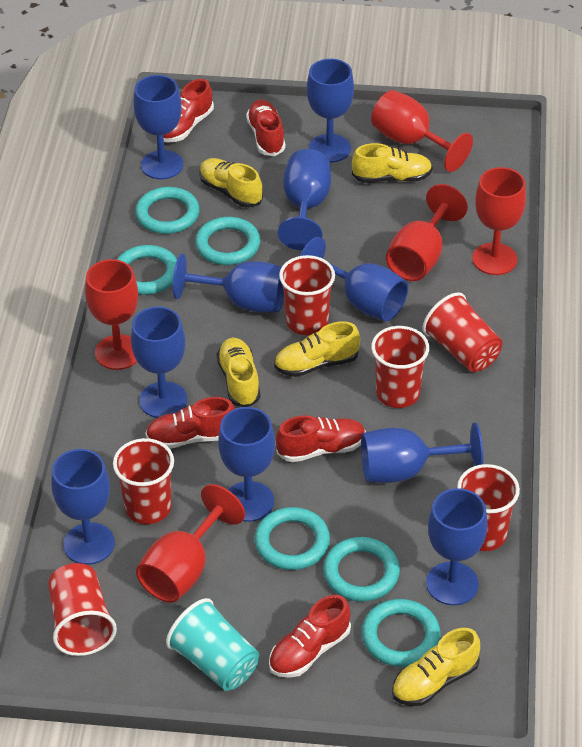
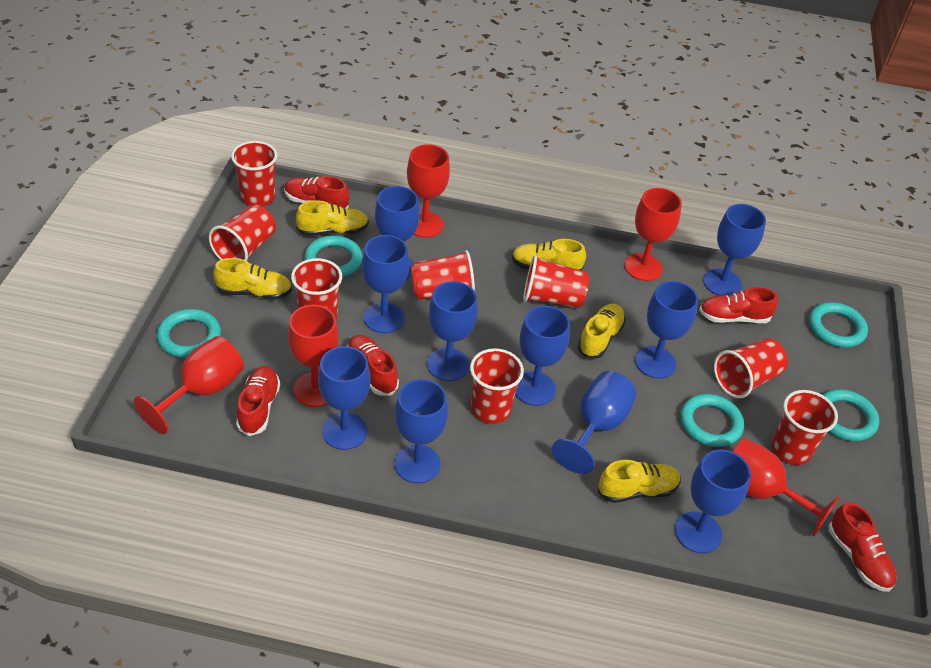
red cup: 6 -> 8
turquoise cup: 1 -> 0
turquoise ring: 6 -> 5

